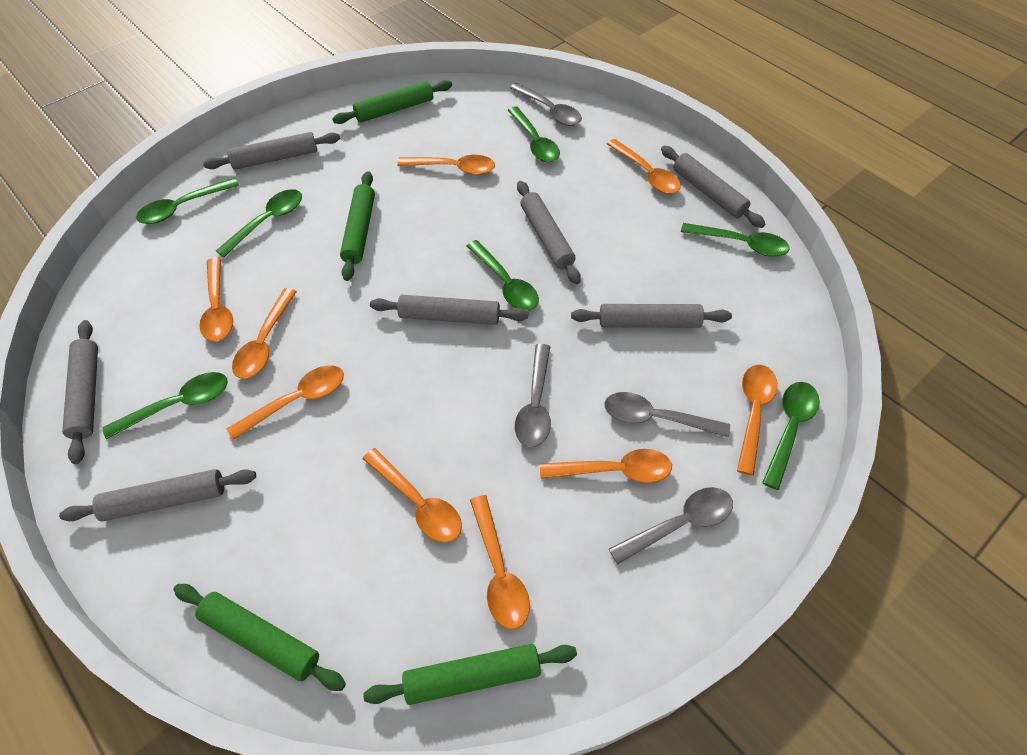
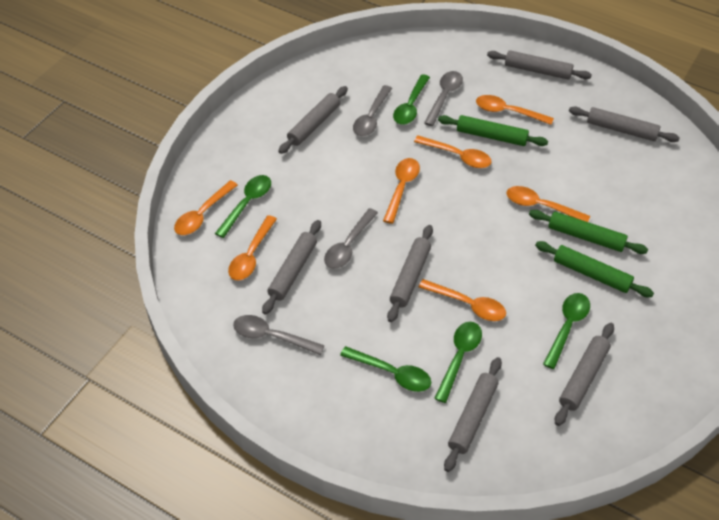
green rolling pin: 4 -> 3
green spoon: 7 -> 5
orange spoon: 9 -> 7

